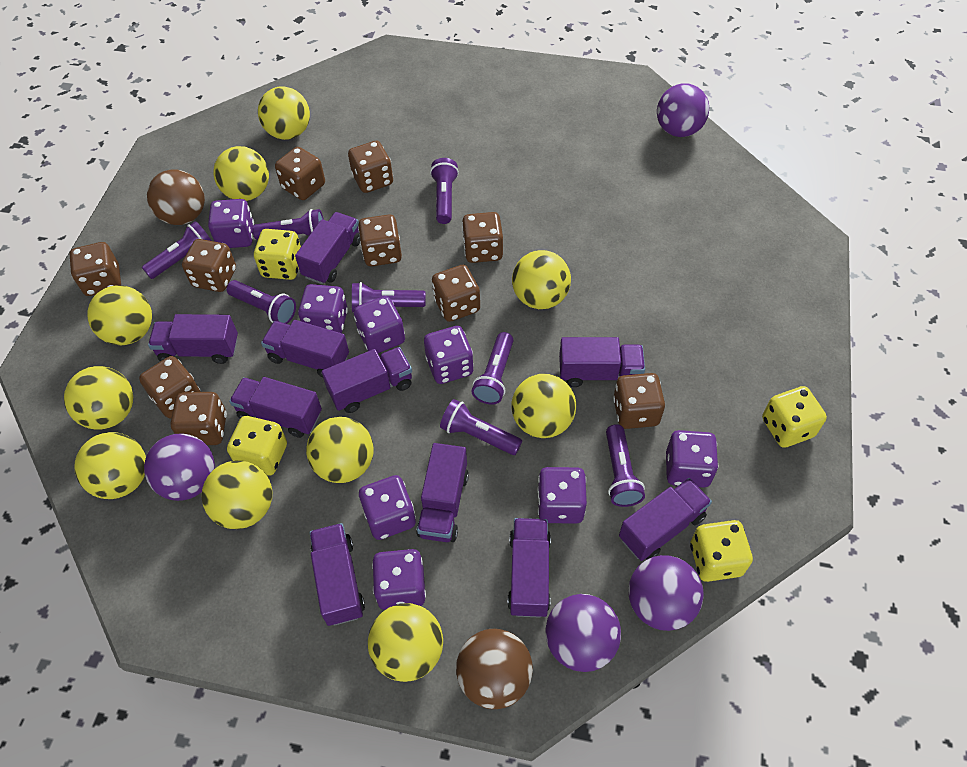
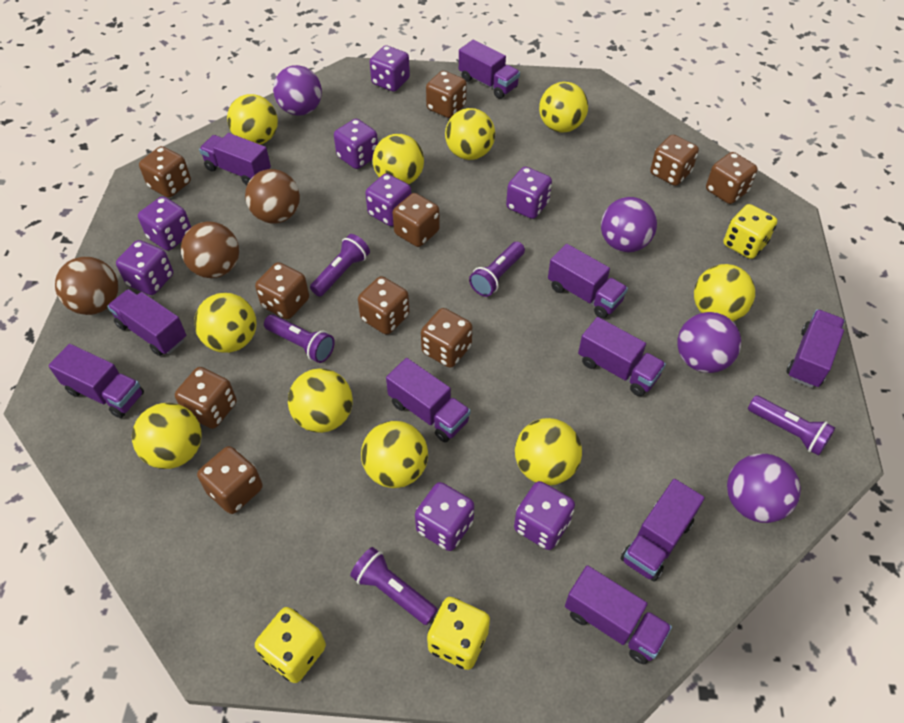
brown ball: 2 -> 3
purple flashlight: 8 -> 5
yellow dice: 4 -> 3

